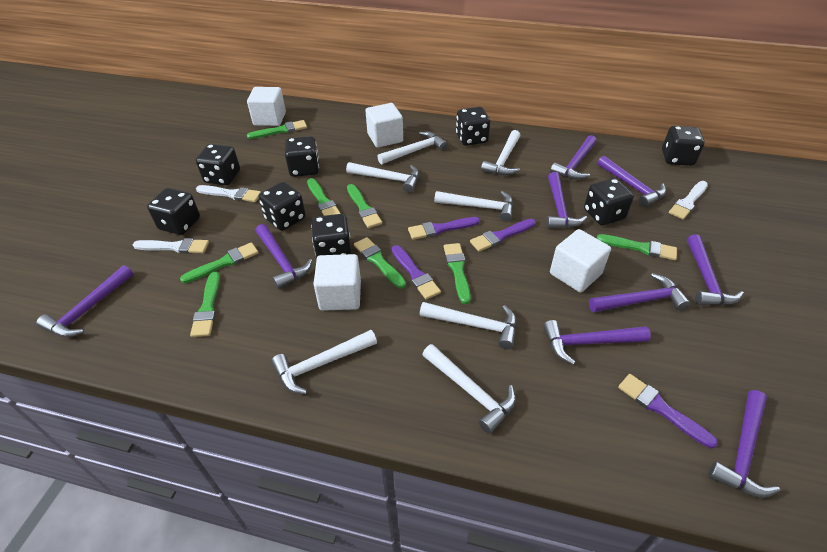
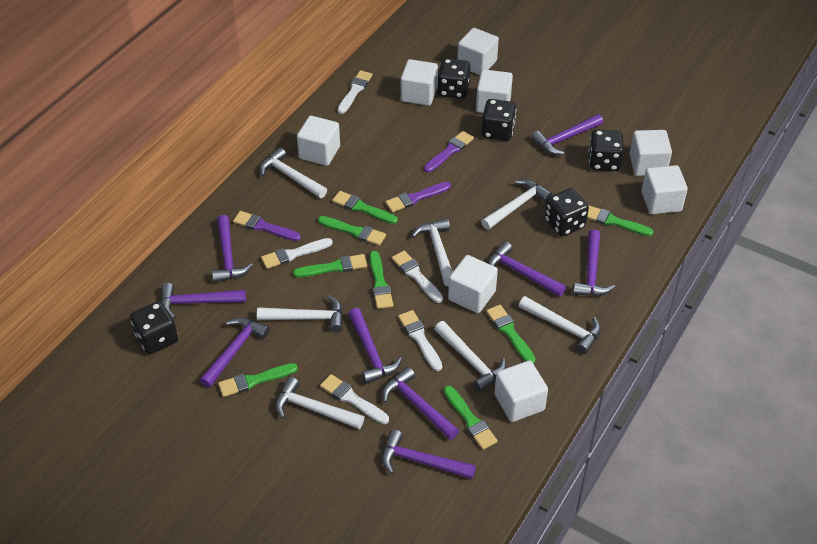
black dice: 8 -> 5
purple brush: 4 -> 3
white brush: 3 -> 5
white cube: 4 -> 8

